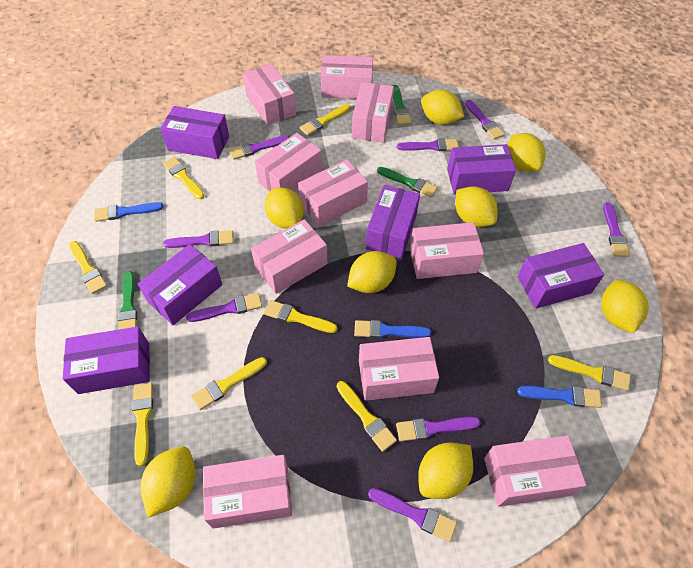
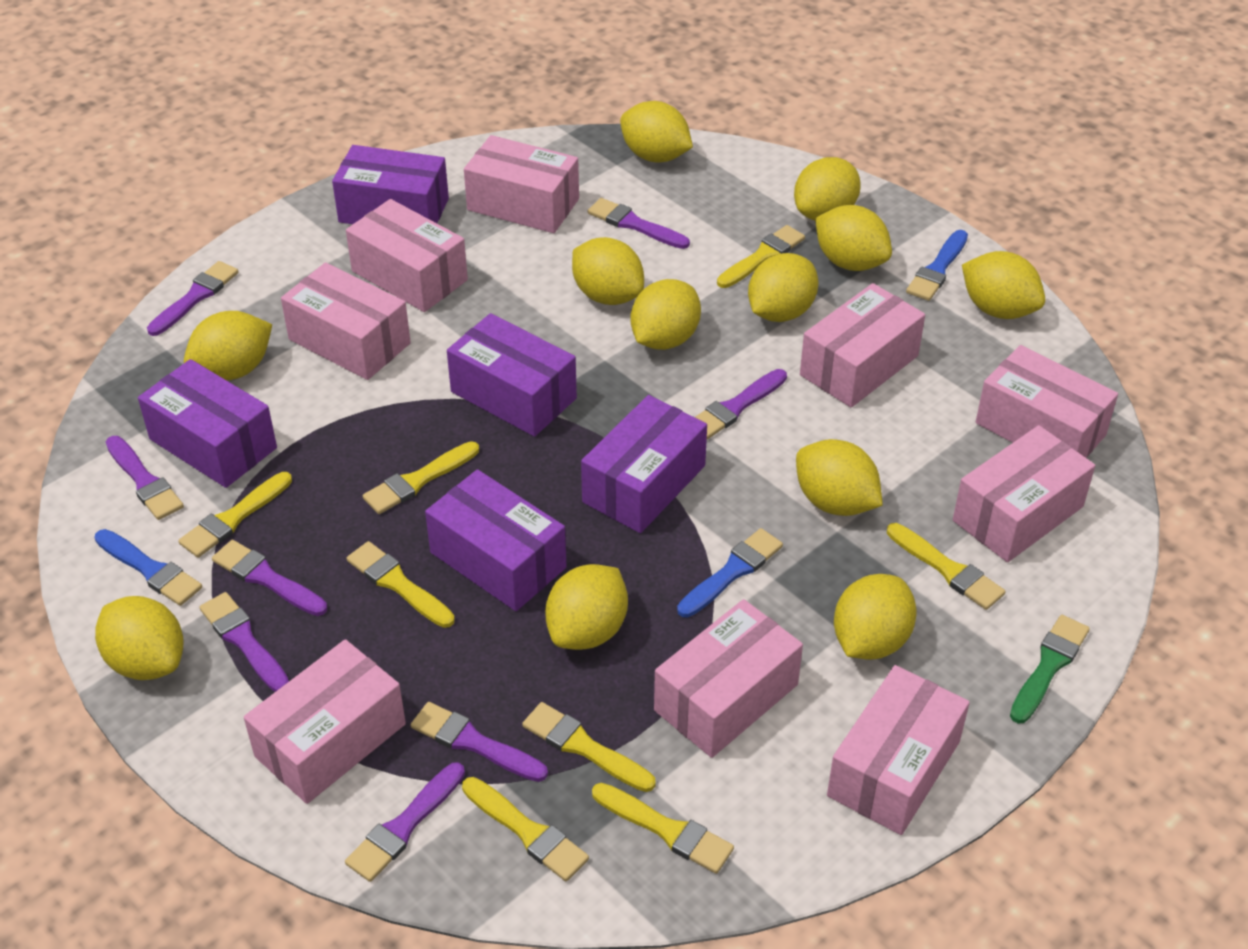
green brush: 3 -> 1
pink box: 10 -> 9
purple box: 6 -> 5
yellow lemon: 8 -> 12

